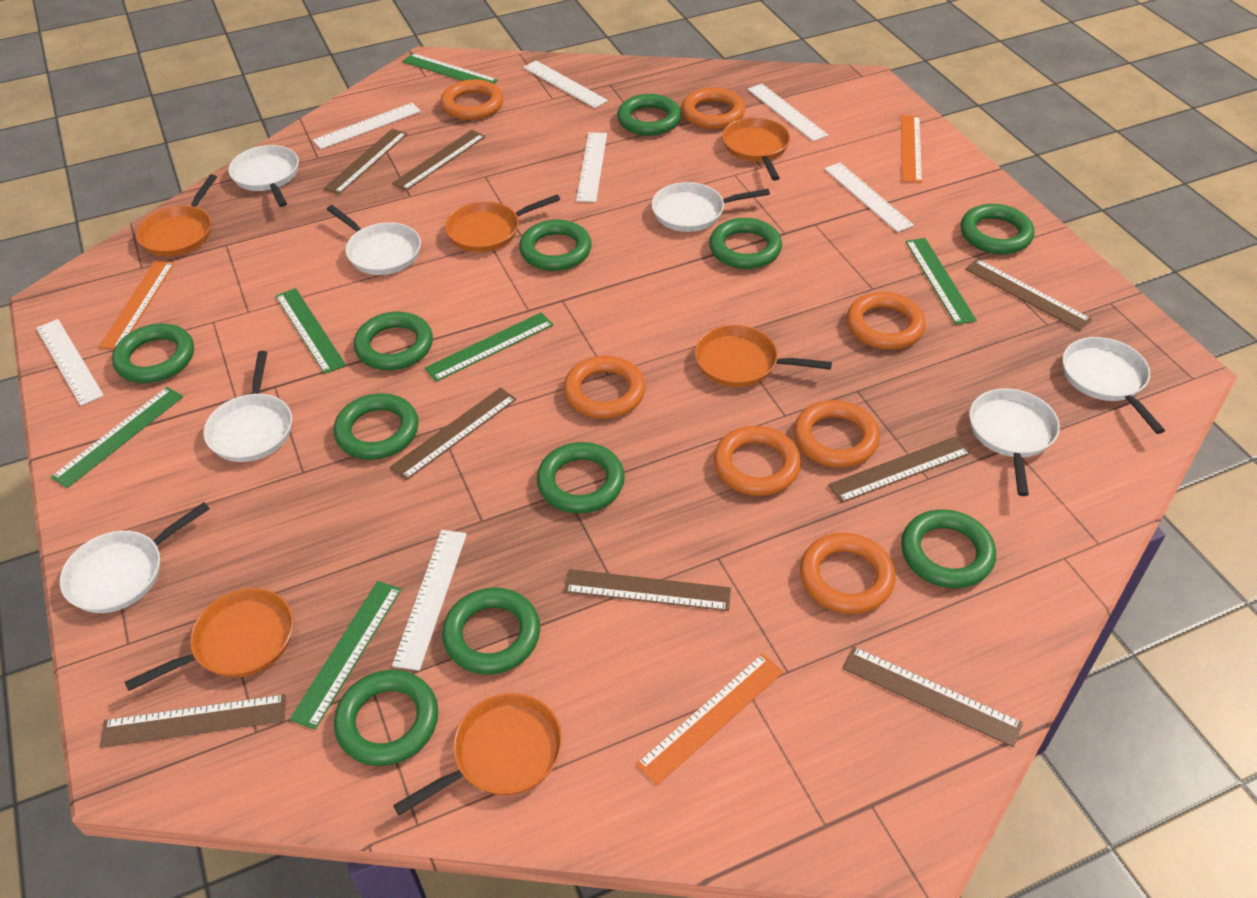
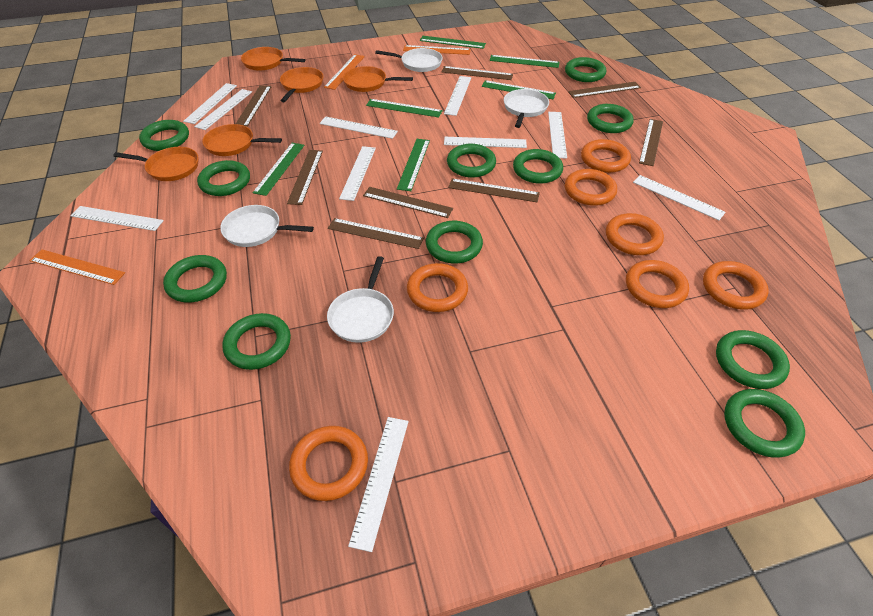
orange pan: 6 -> 5
white pan: 7 -> 4
white ruler: 7 -> 10

